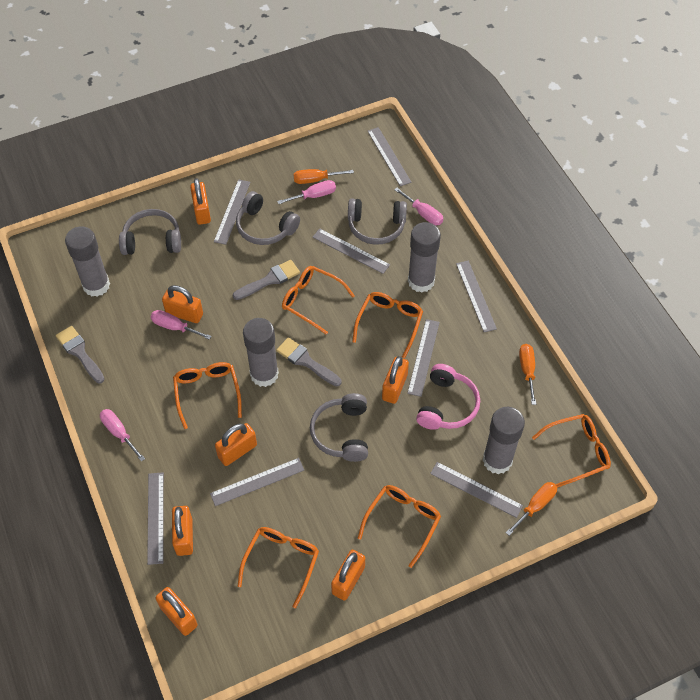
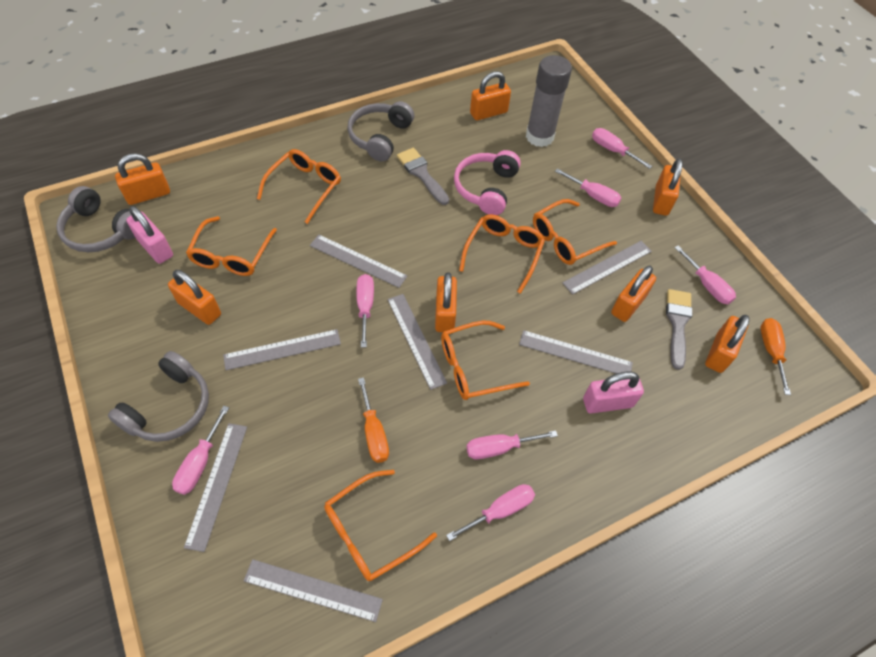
grey brush: 3 -> 2
grey glue stick: 4 -> 1
grey headphones: 4 -> 3
grey ruler: 8 -> 7
orange screwdriver: 3 -> 2
pink padlock: 0 -> 2
pink screwdriver: 4 -> 7

